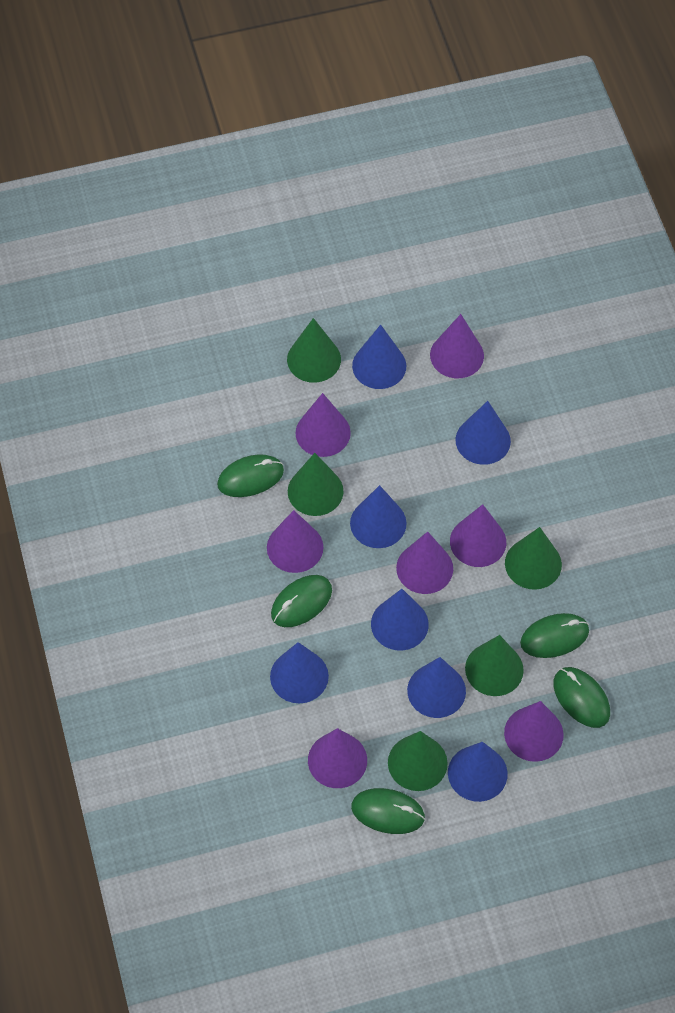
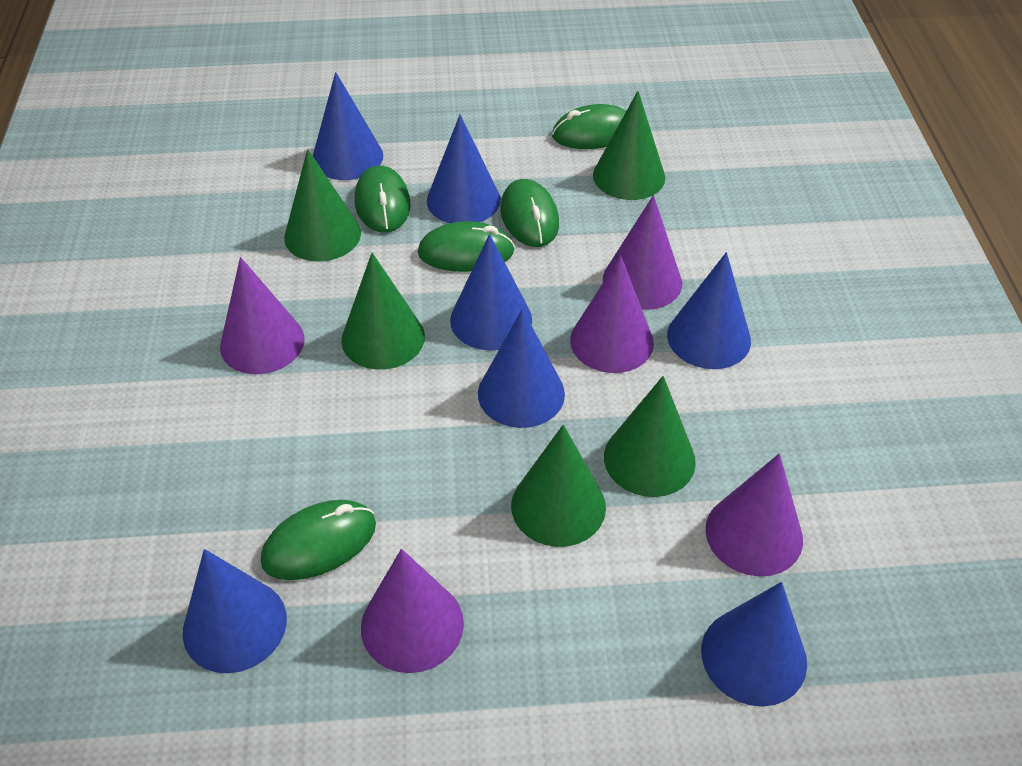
purple cone: 7 -> 5

